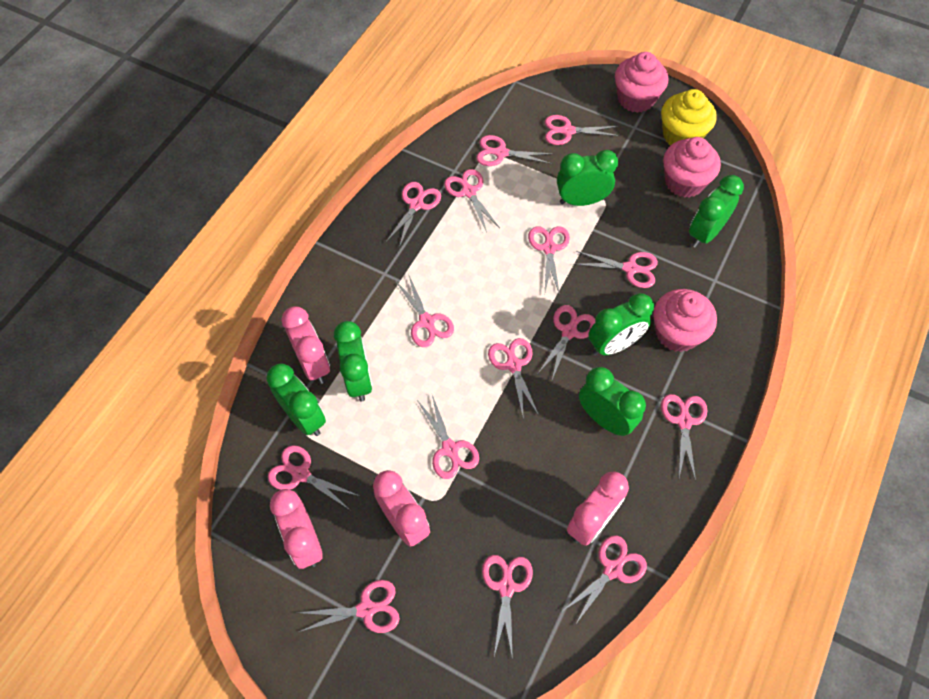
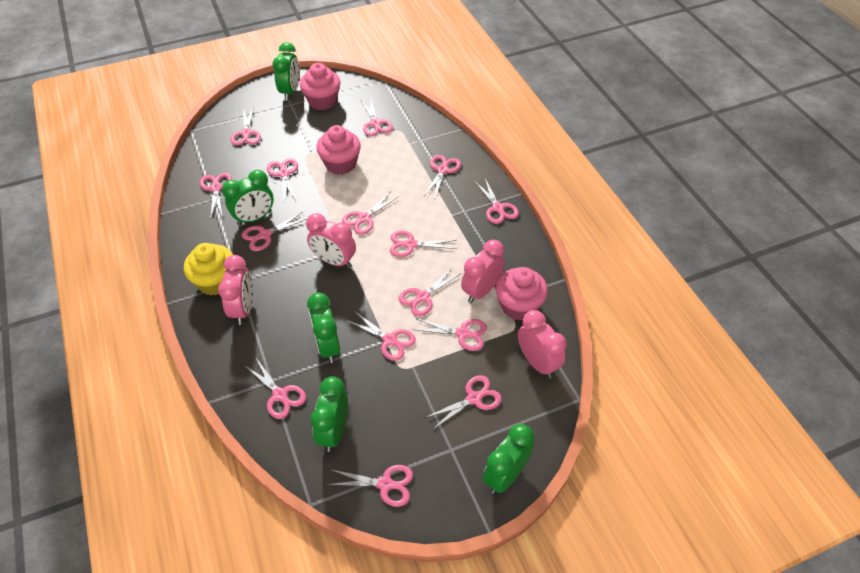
green clock: 6 -> 5

